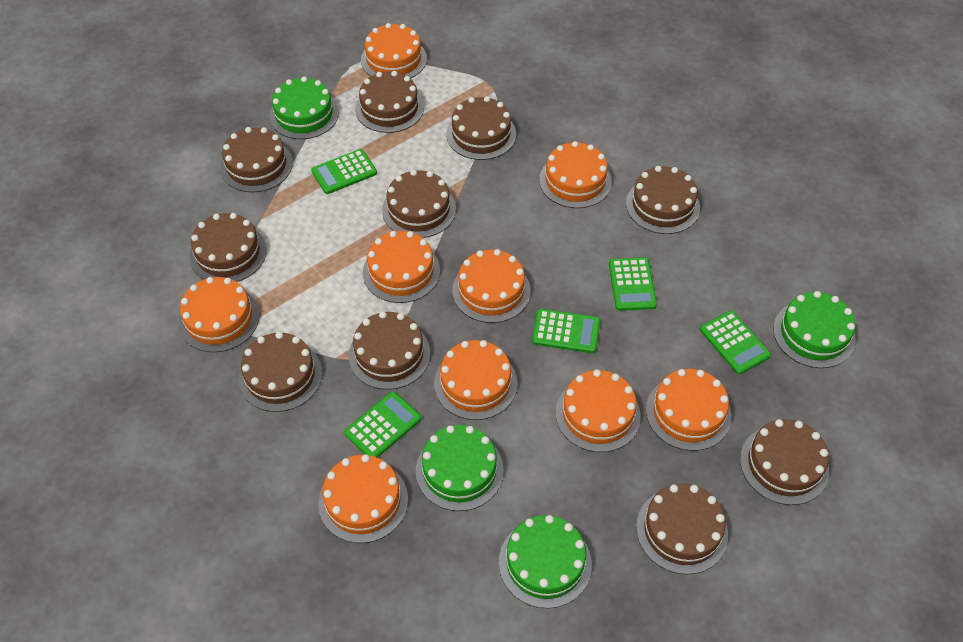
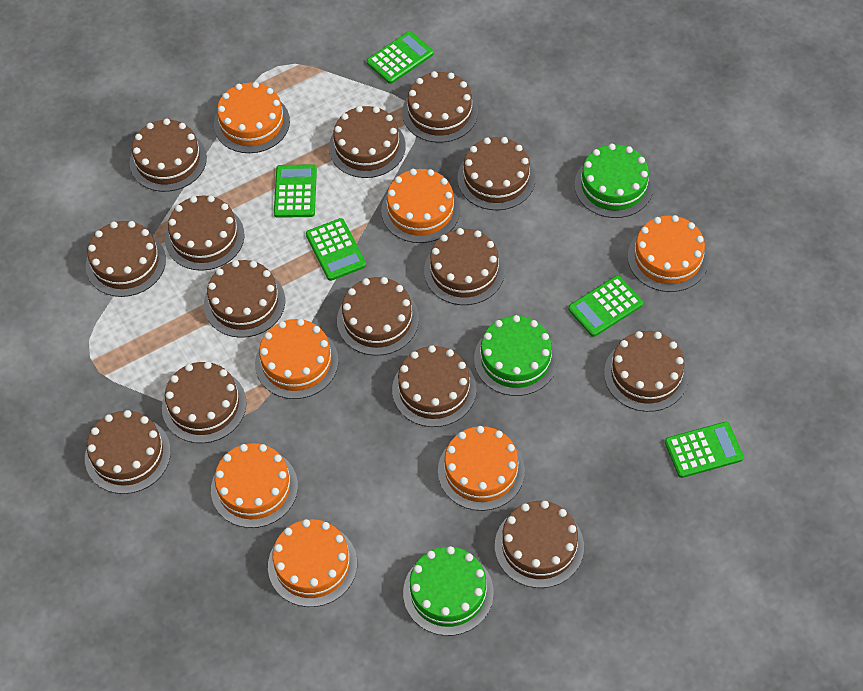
brown cake: 10 -> 14
green cake: 4 -> 3
orange cake: 9 -> 7

